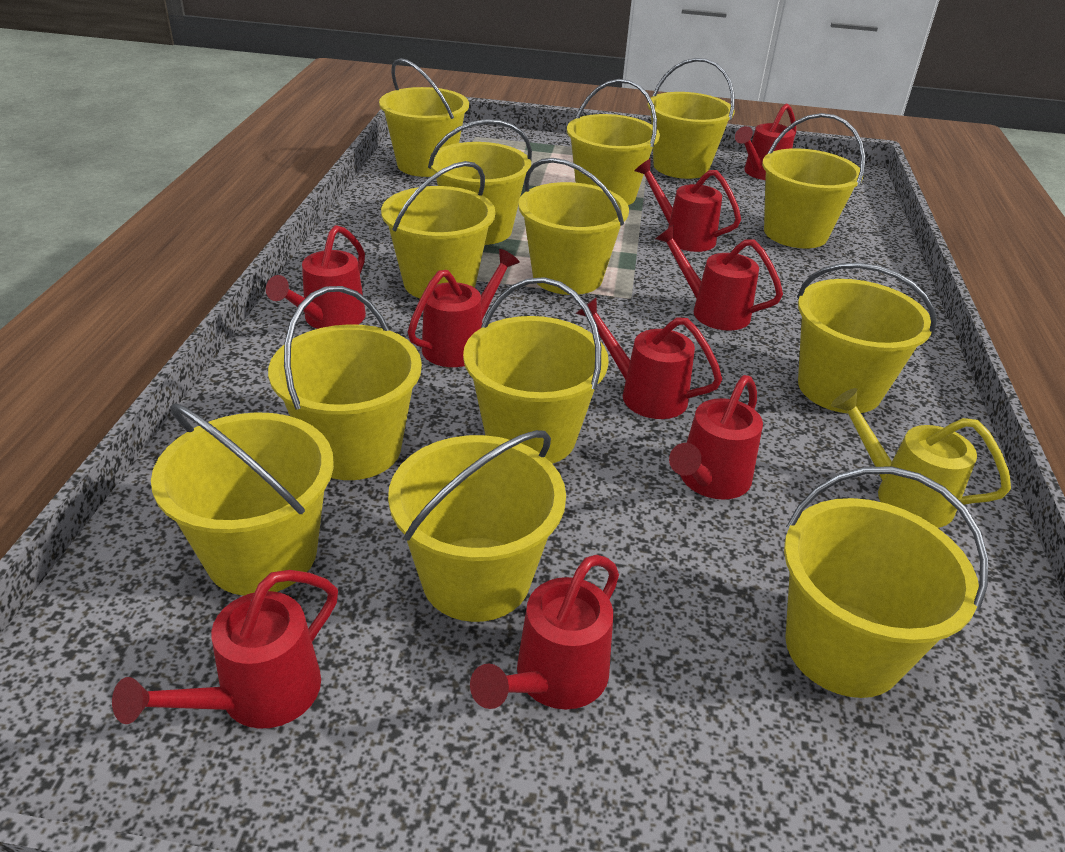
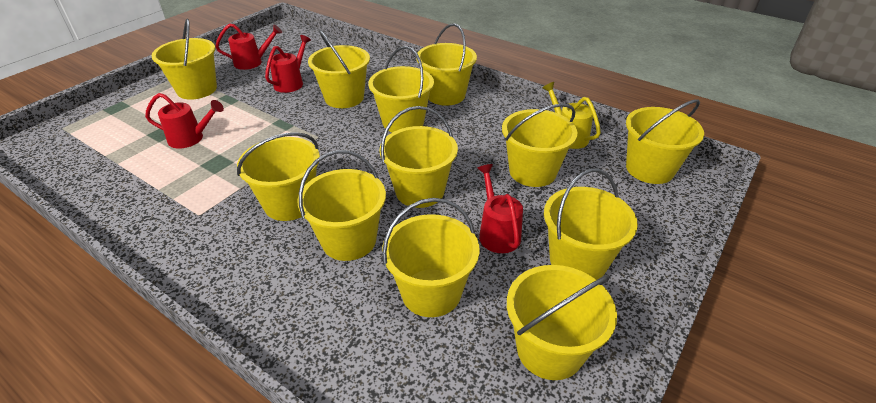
red watering can: 9 -> 4
yellow bucket: 13 -> 12

